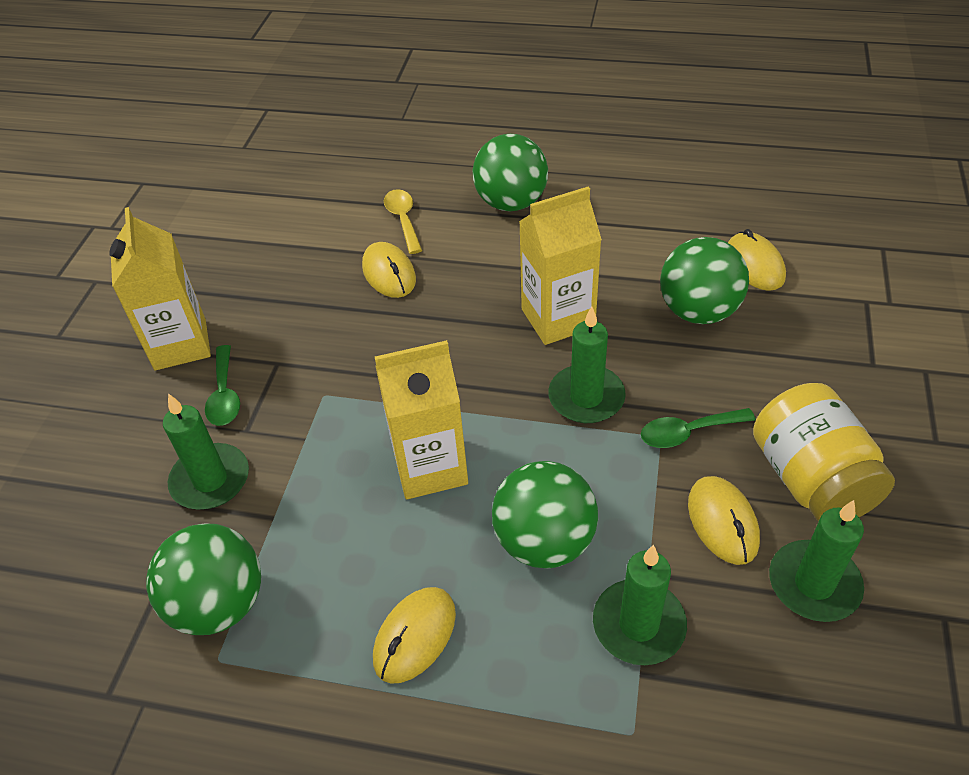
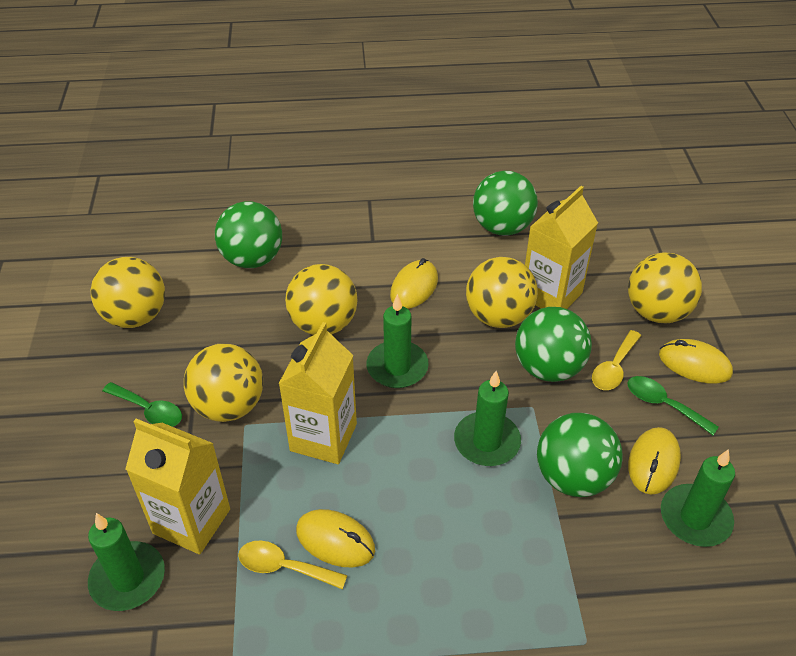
yellow ball: 0 -> 5
yellow jar: 1 -> 0
yellow spoon: 1 -> 2

